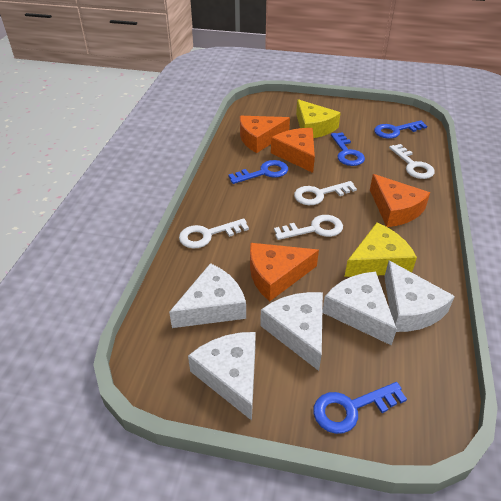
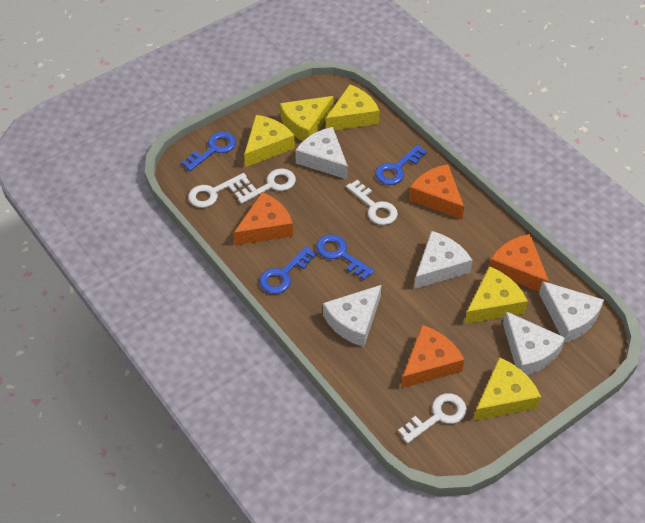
yellow cheese: 2 -> 5

